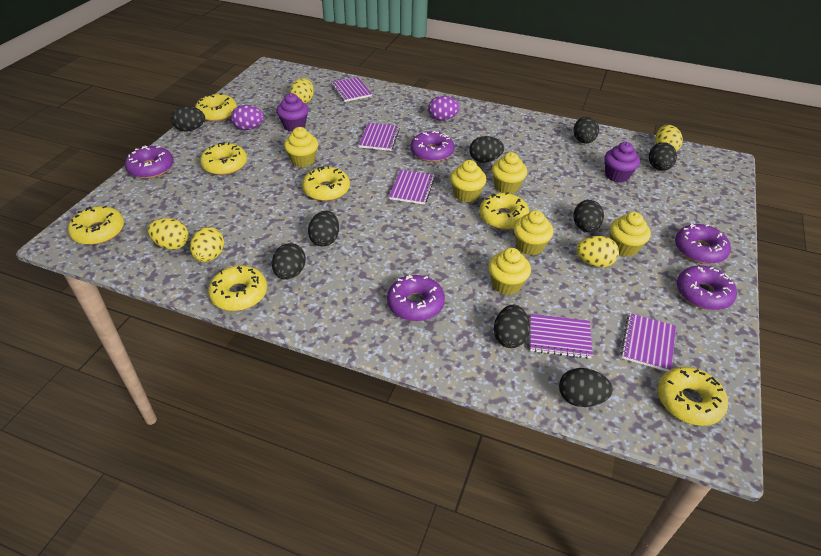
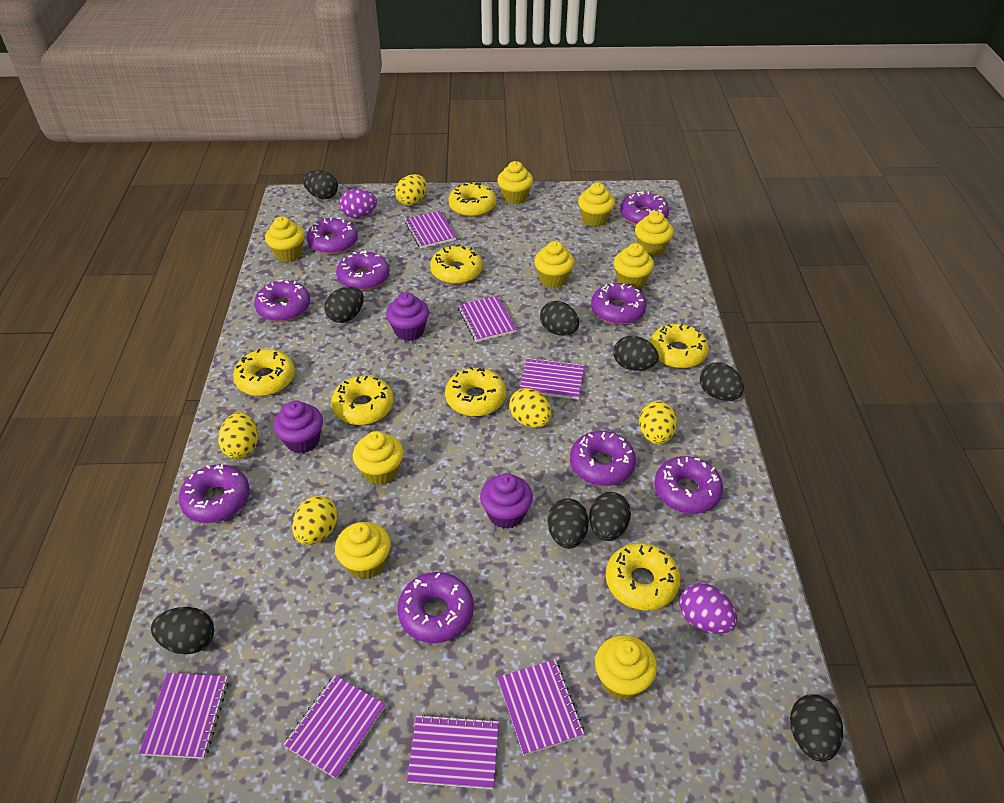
purple cupcake: 2 -> 3
purple donut: 5 -> 9
purple notebook: 5 -> 7
yellow cupcake: 6 -> 9

